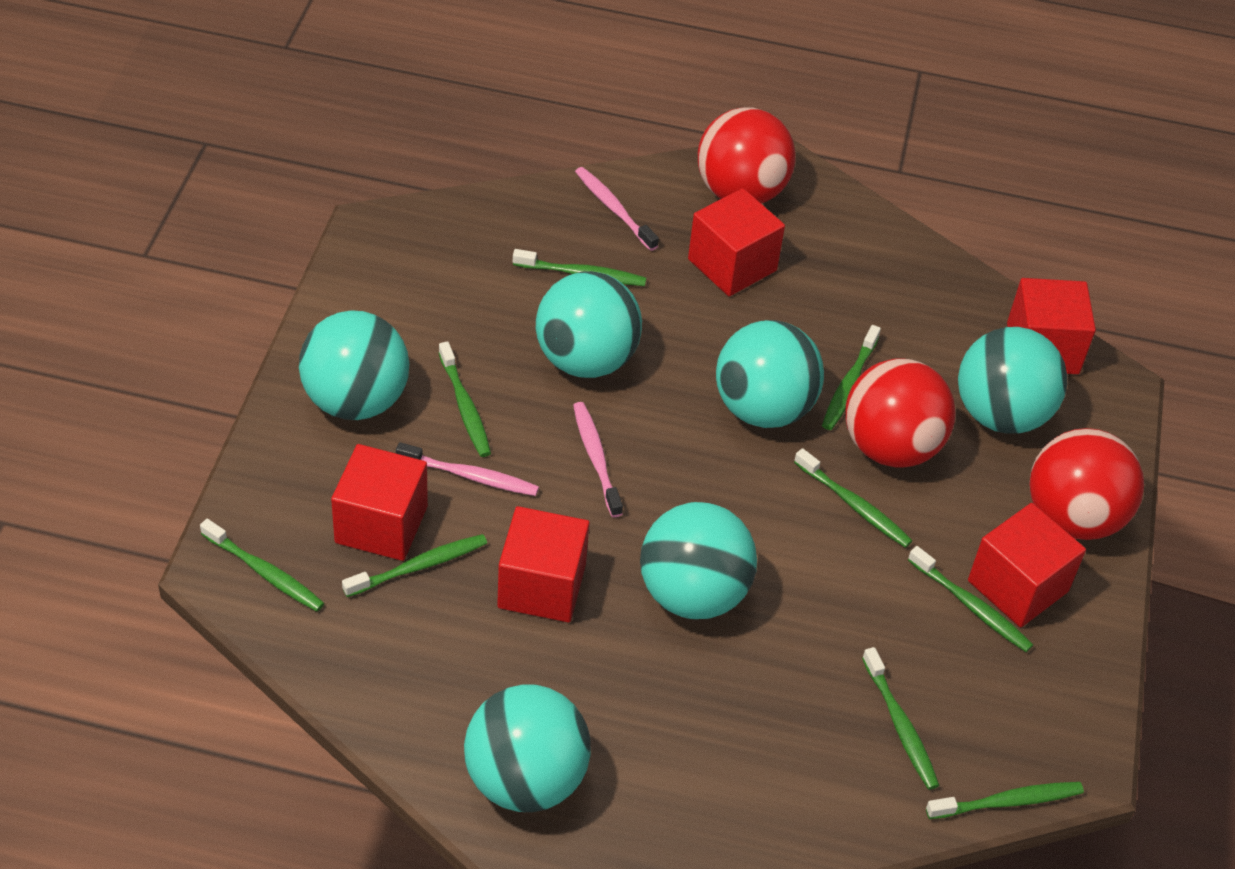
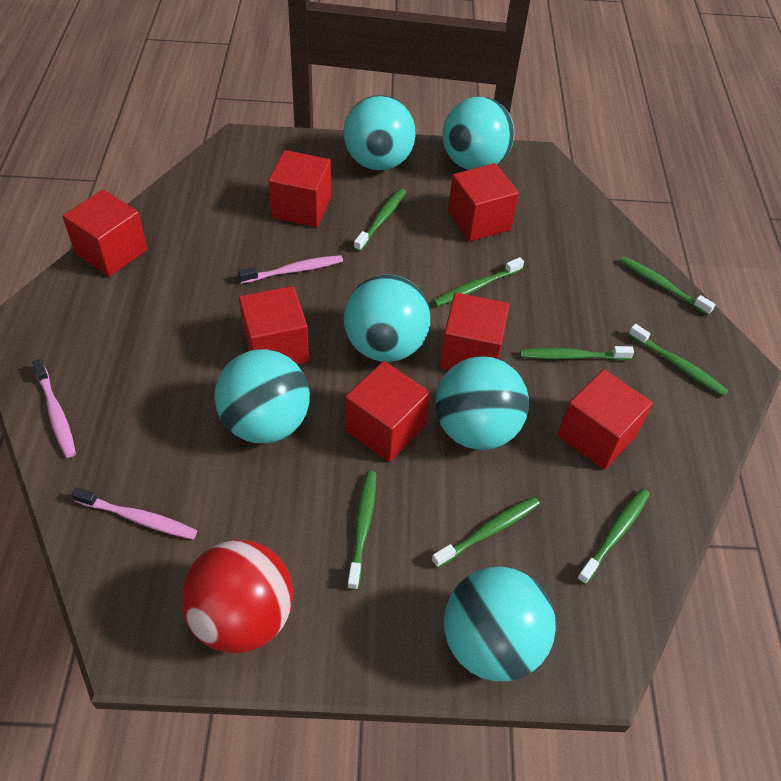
green toothbrush: 9 -> 8
red ball: 3 -> 1
red cube: 5 -> 7

